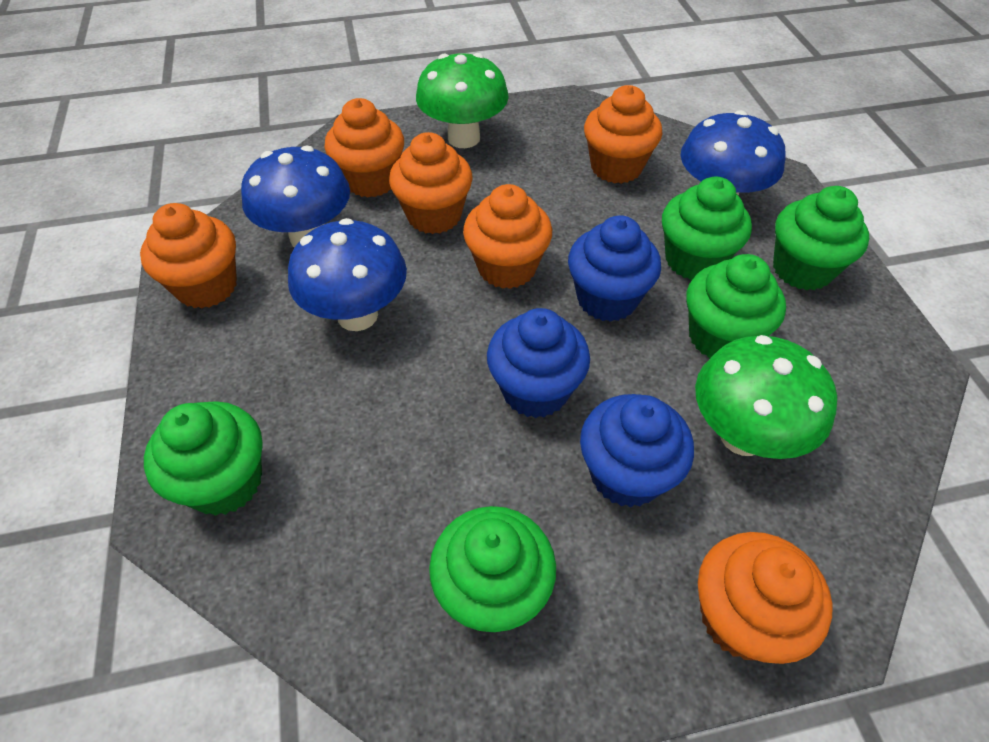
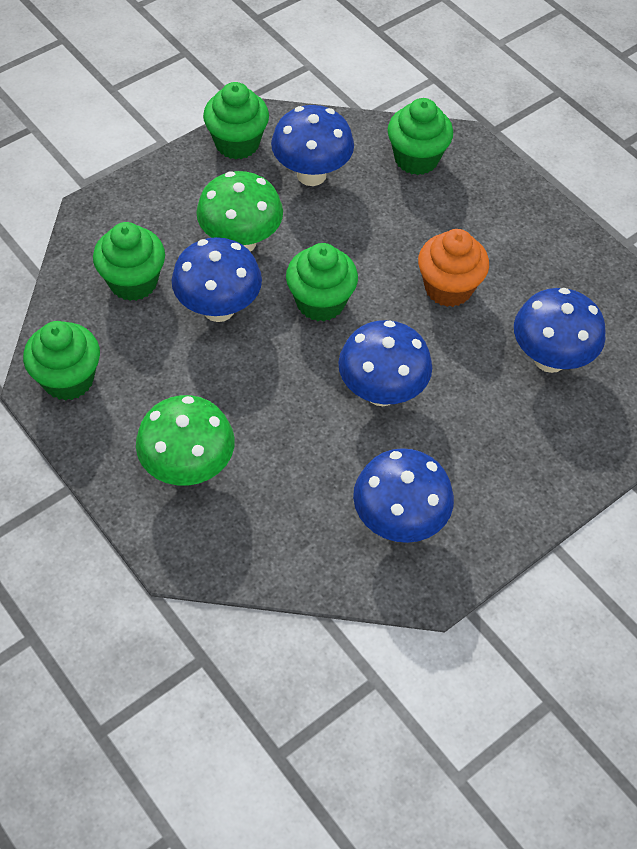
blue cupcake: 3 -> 0
blue mushroom: 3 -> 5
orange cupcake: 6 -> 1

